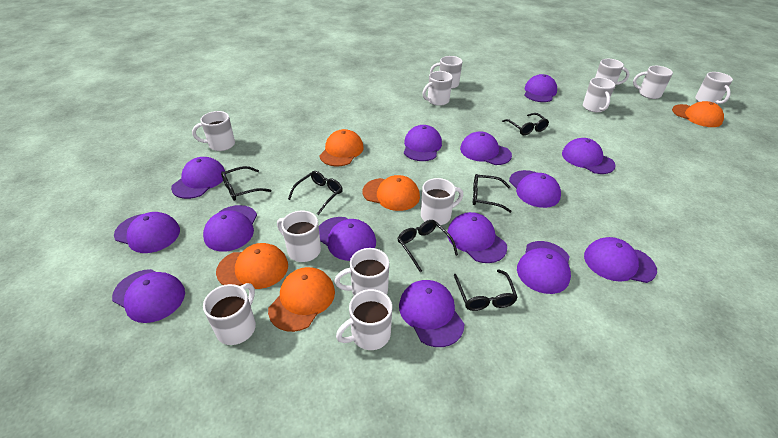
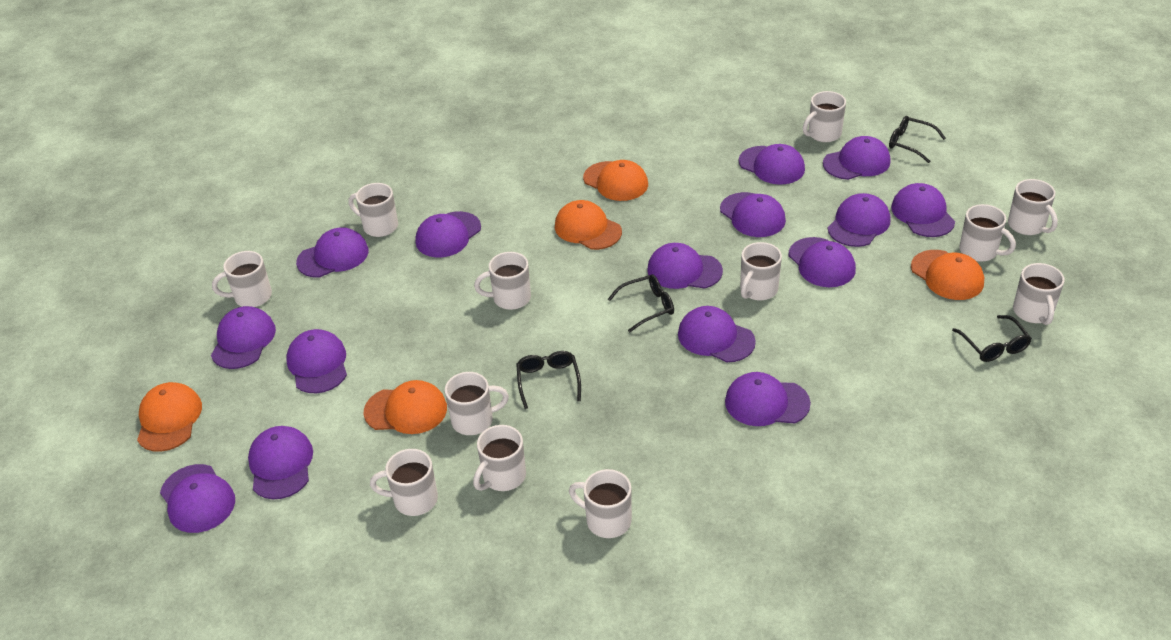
black glasses: 6 -> 4
purple cap: 14 -> 15

